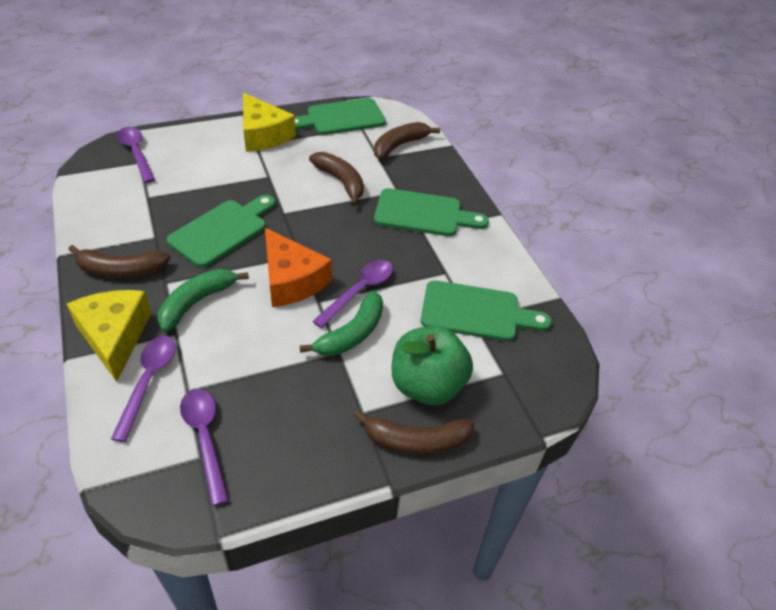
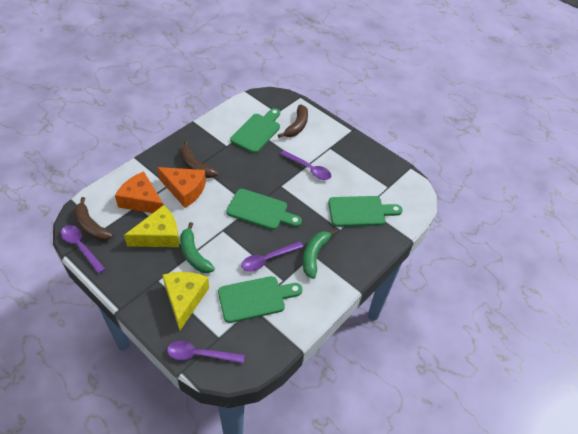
brown banana: 4 -> 3
green apple: 1 -> 0
orange cheese: 1 -> 2

